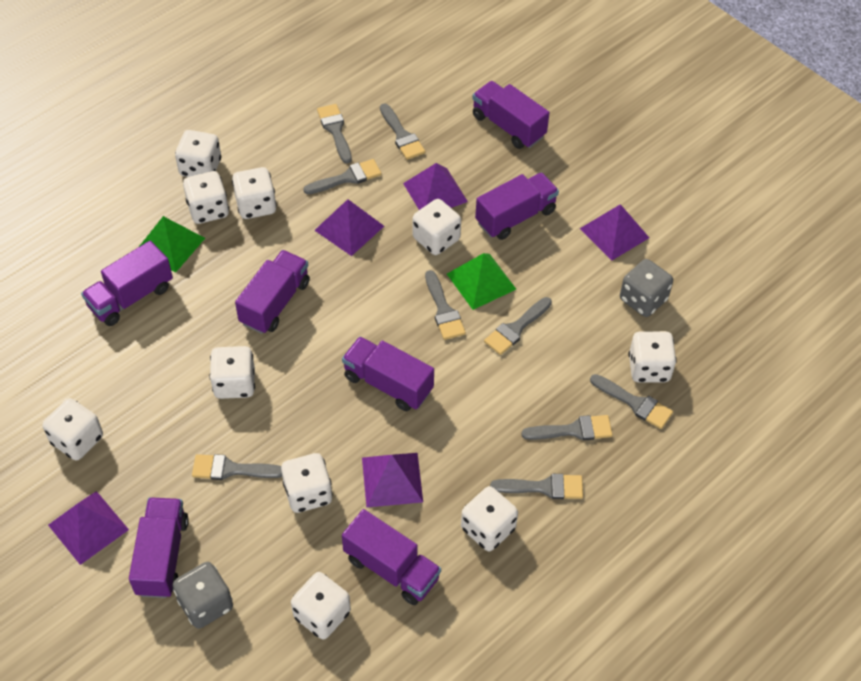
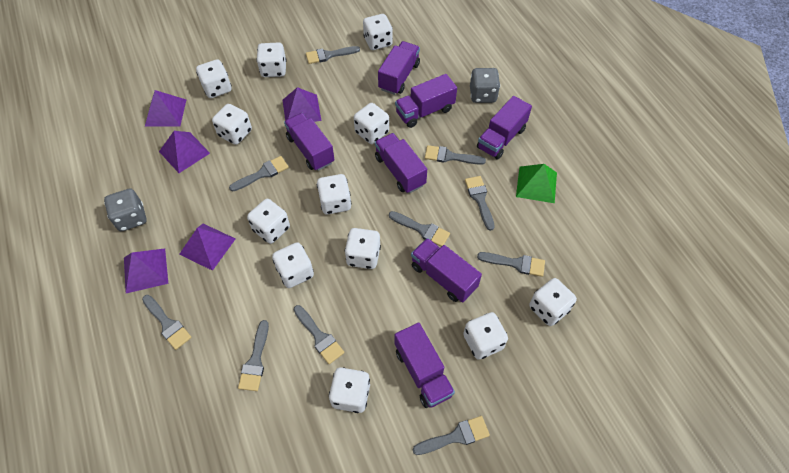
green pyramid: 2 -> 1
grey brush: 9 -> 10
white dice: 10 -> 12

